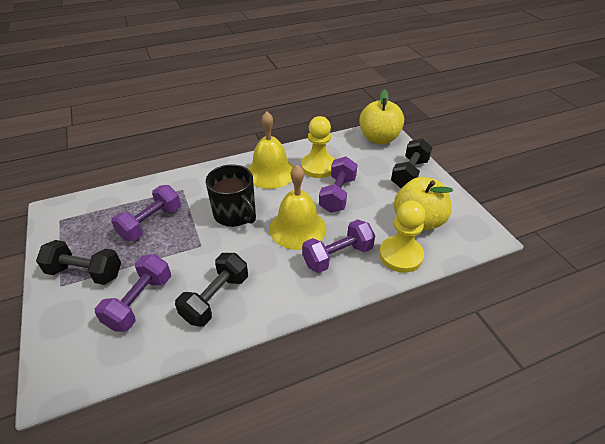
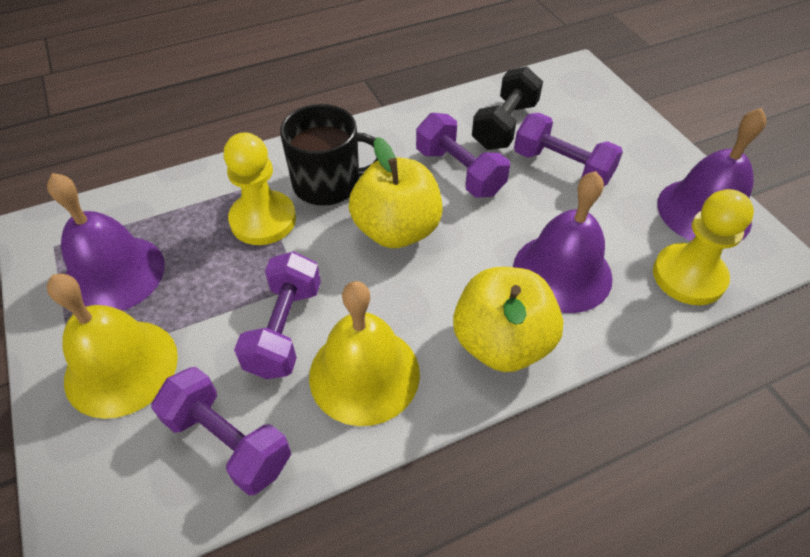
black dumbbell: 3 -> 1
purple bell: 0 -> 3

